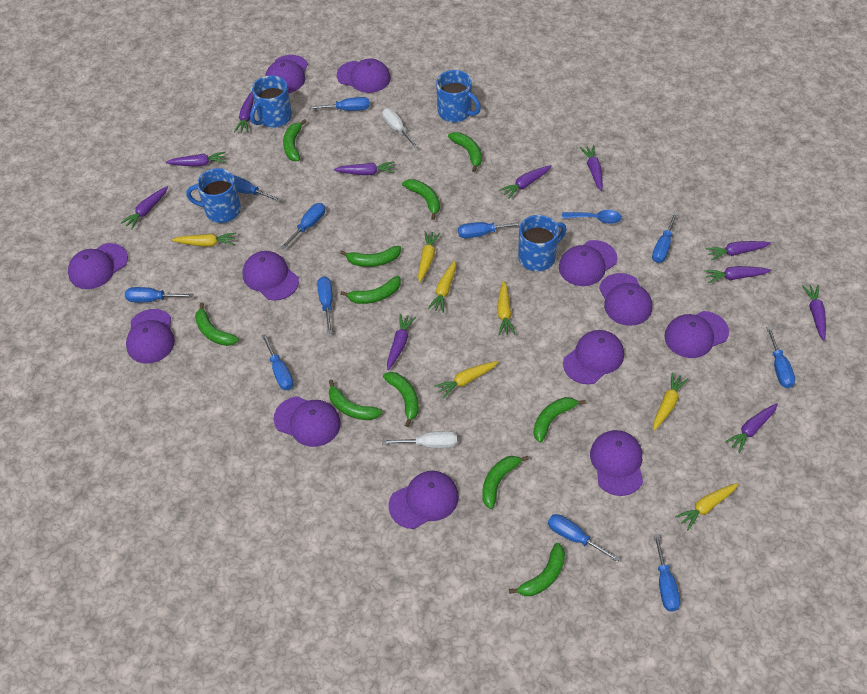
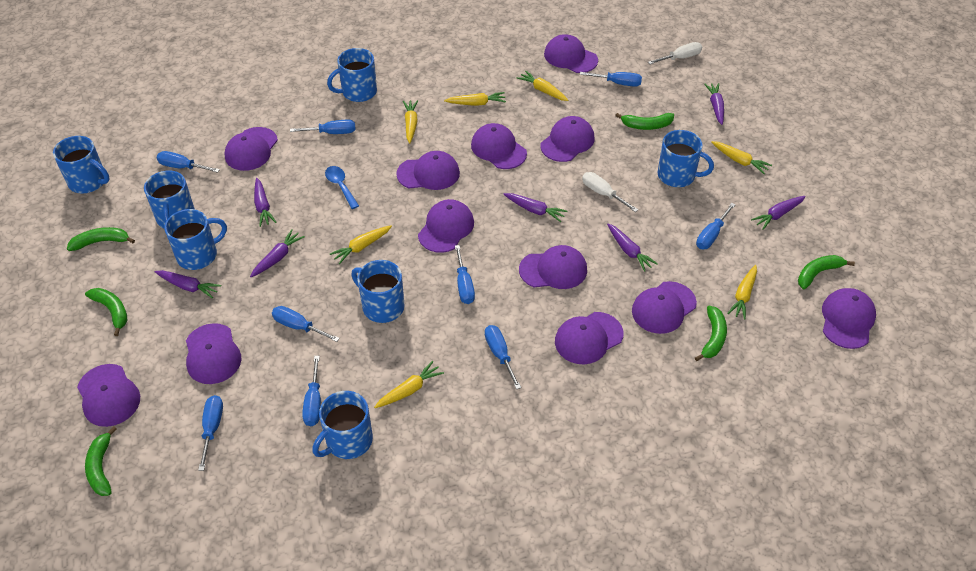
blue mug: 4 -> 7
blue screwdriver: 11 -> 9
green banana: 11 -> 6
purple carrot: 11 -> 7

